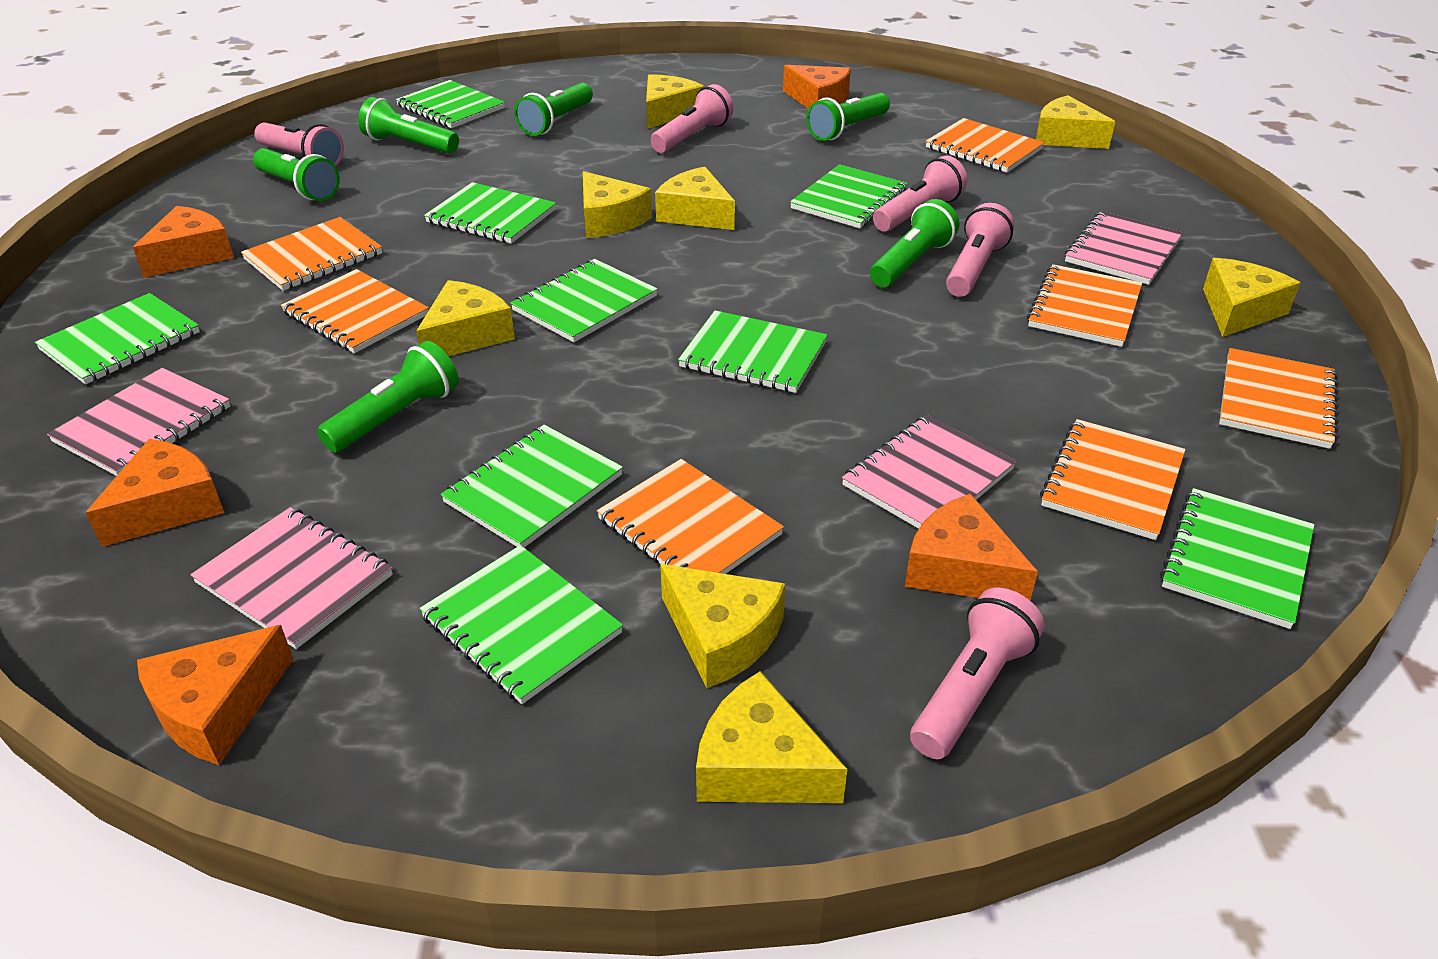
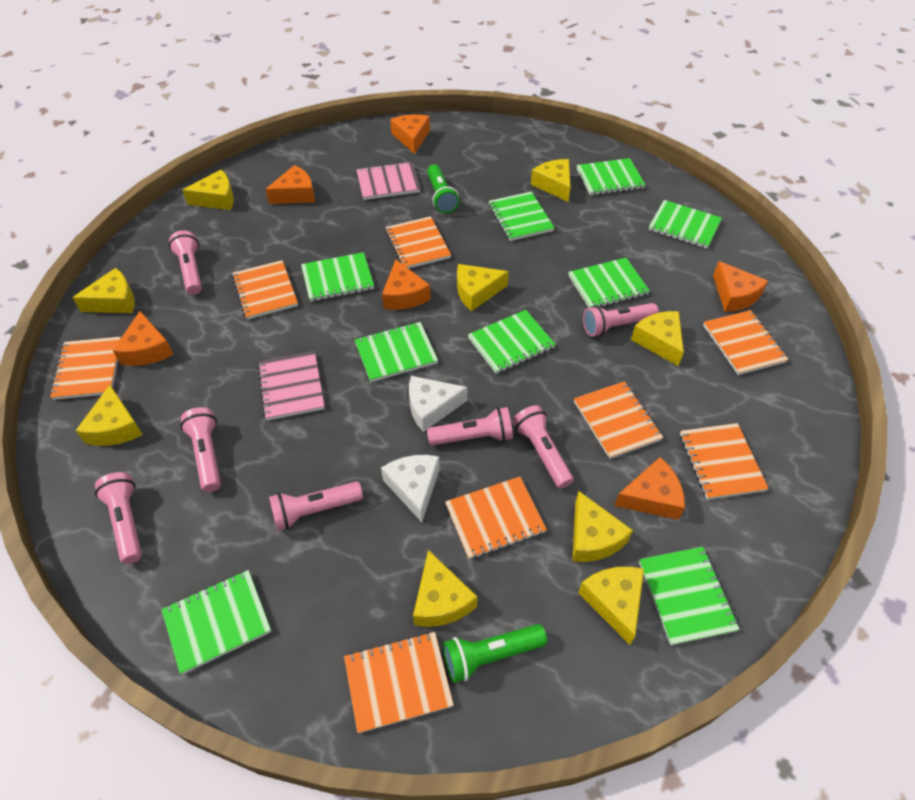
green flashlight: 6 -> 2
orange cheese: 5 -> 6
orange notebook: 7 -> 8
pink flashlight: 5 -> 7
pink notebook: 4 -> 2
white cheese: 0 -> 2
yellow cheese: 8 -> 9

